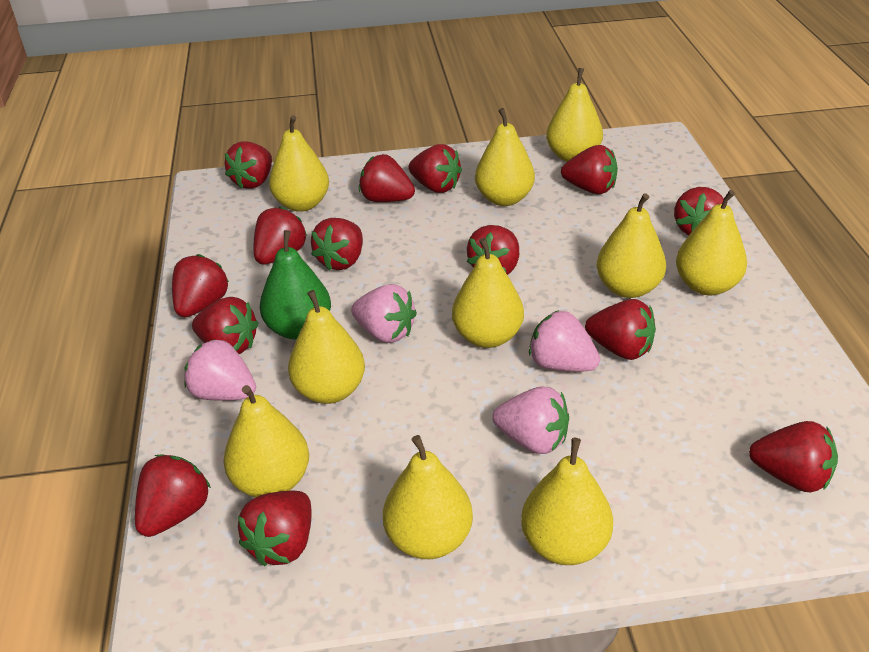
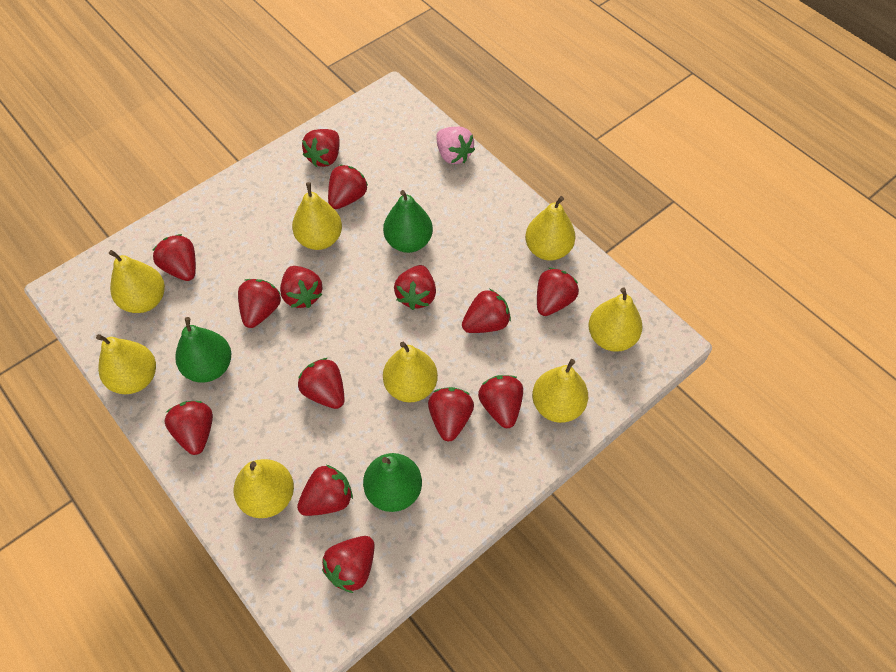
green pear: 1 -> 3
pink strawberry: 4 -> 1
yellow pear: 10 -> 8

